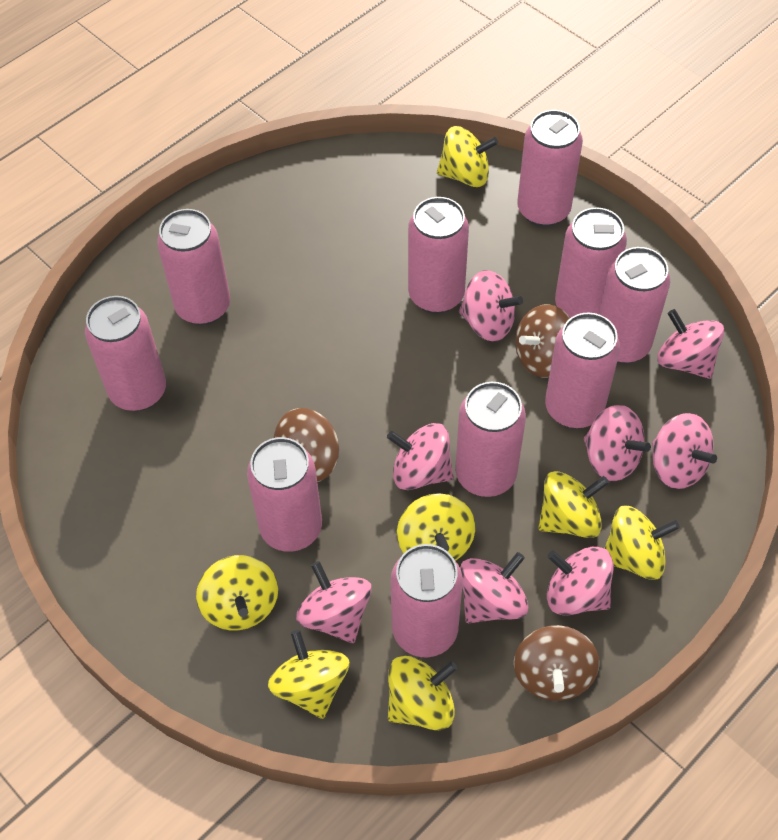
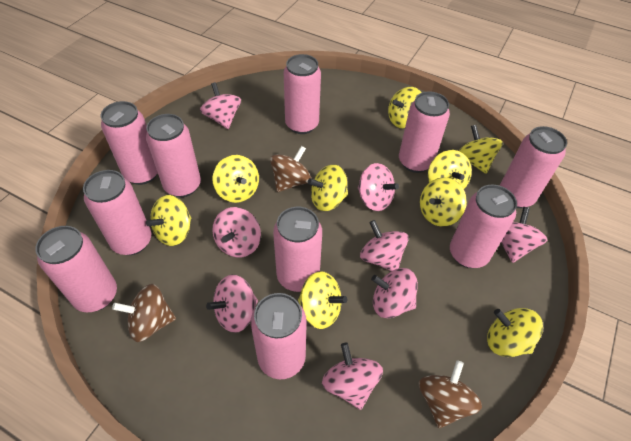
yellow spinning top: 7 -> 9

